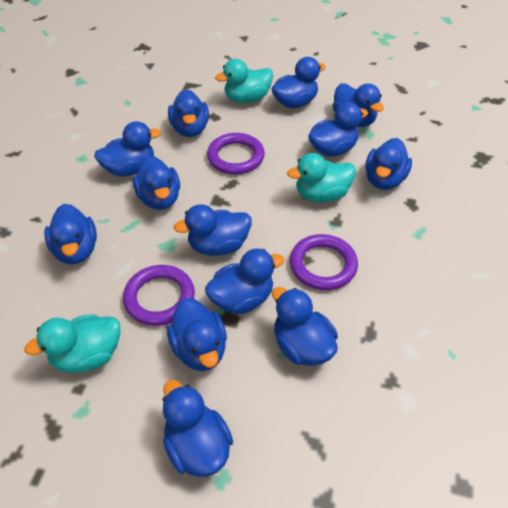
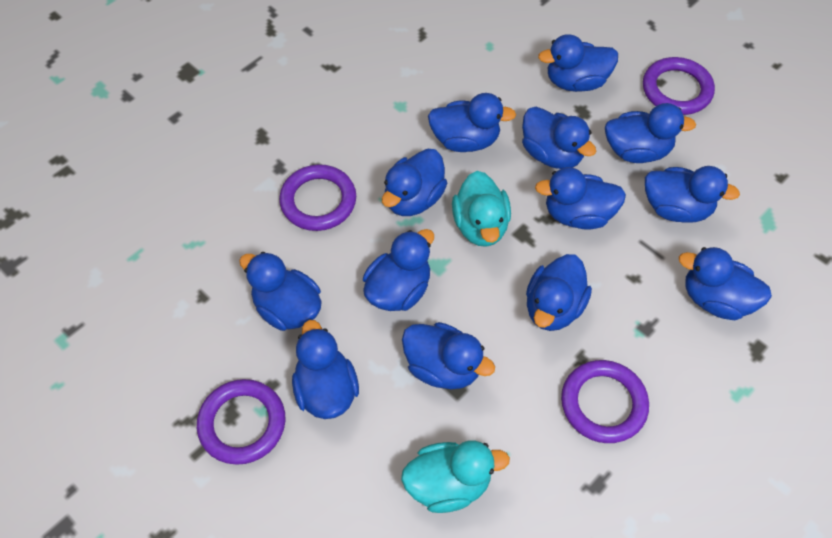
purple ring: 3 -> 4
turquoise duck: 3 -> 2

